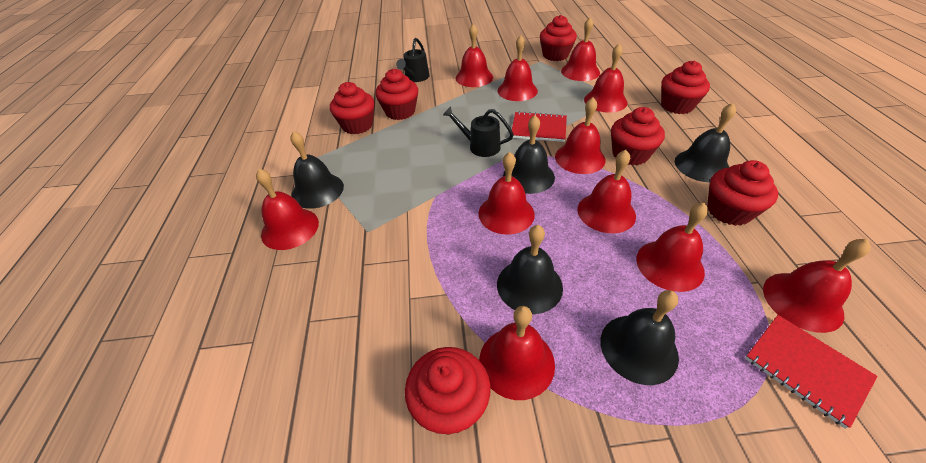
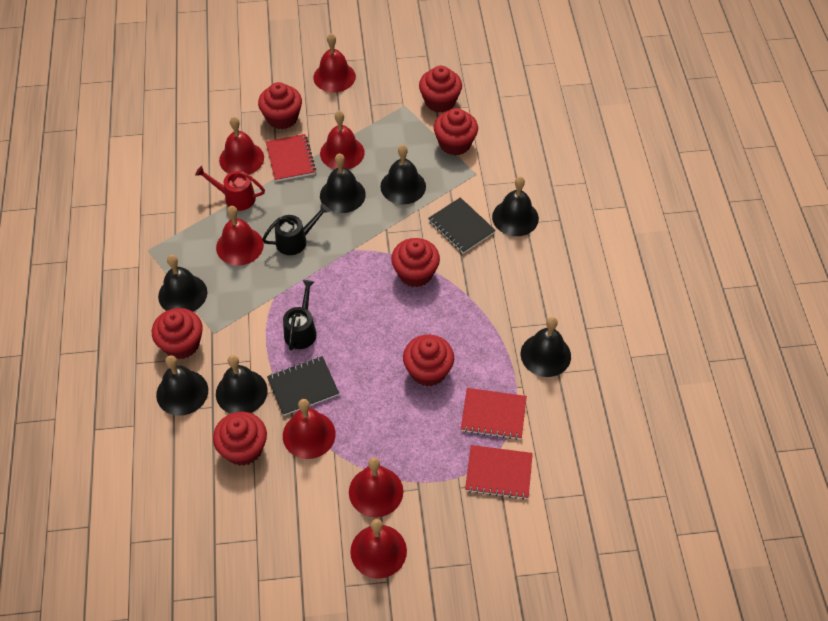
black bell: 5 -> 7
black notebook: 0 -> 2
red bell: 11 -> 7
red notebook: 2 -> 3
red watering can: 0 -> 1

